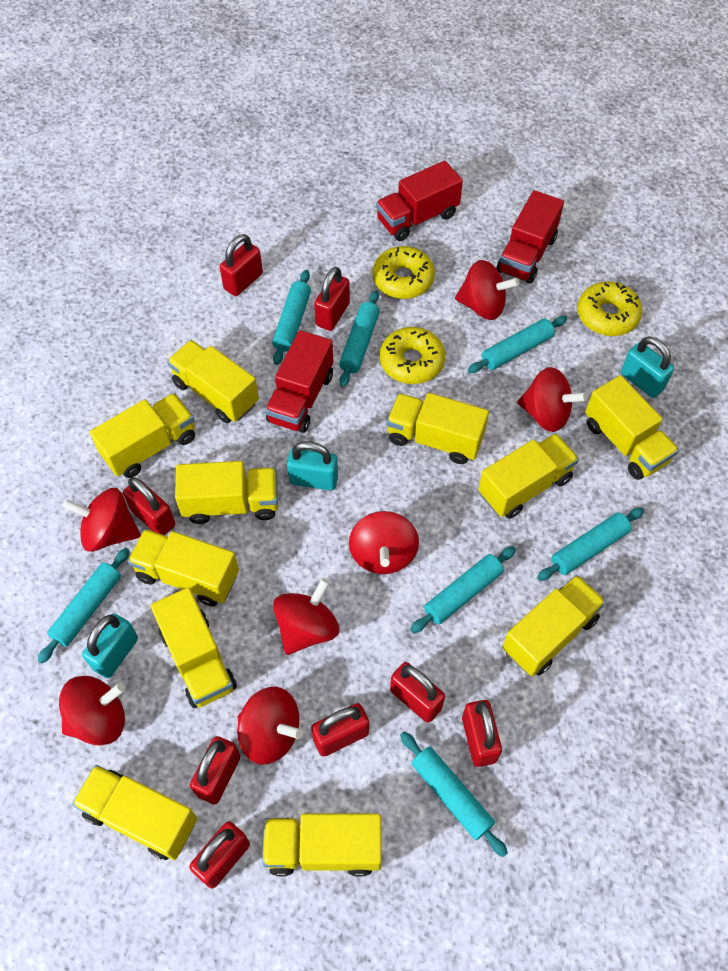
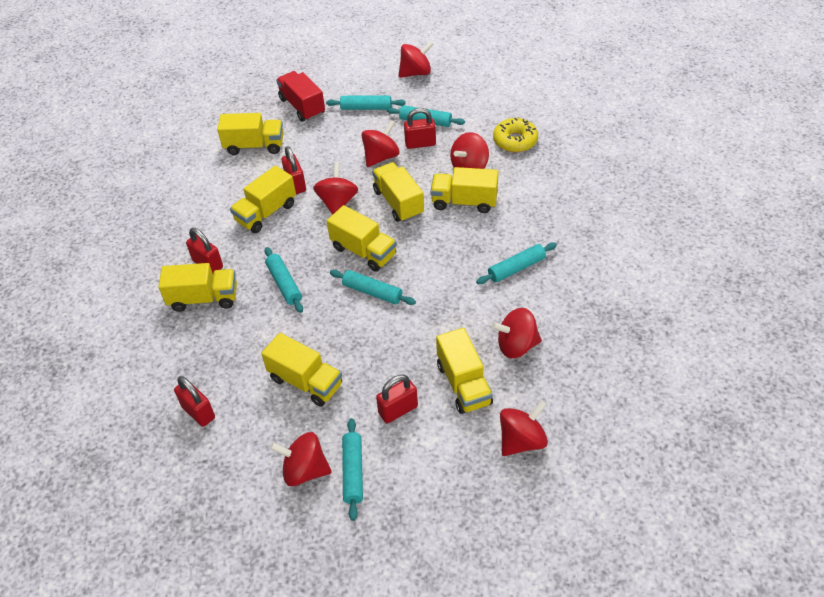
red padlock: 8 -> 5
red truck: 3 -> 1
turquoise padlock: 3 -> 0
turquoise rolling pin: 7 -> 6
yellow donut: 3 -> 1
yellow truck: 11 -> 8

